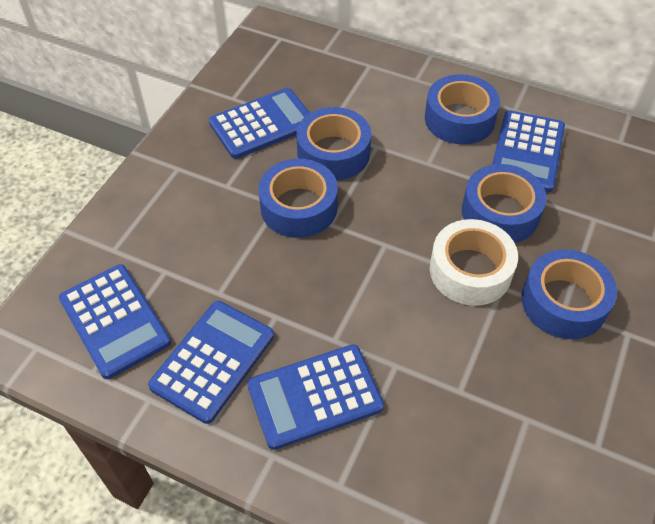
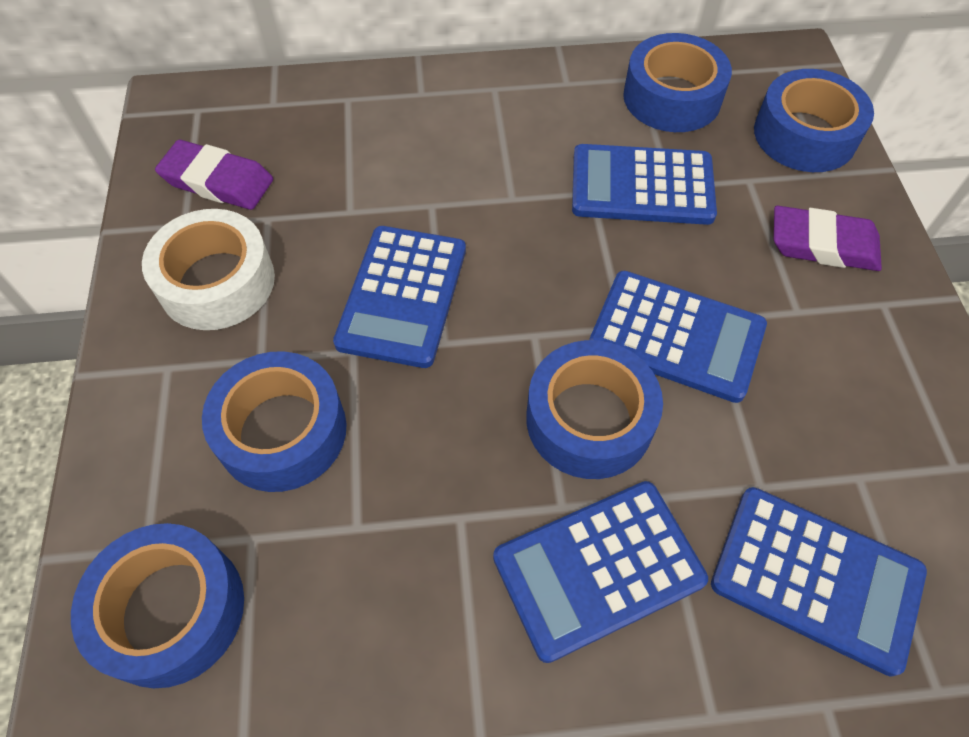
purple eraser: 0 -> 2

